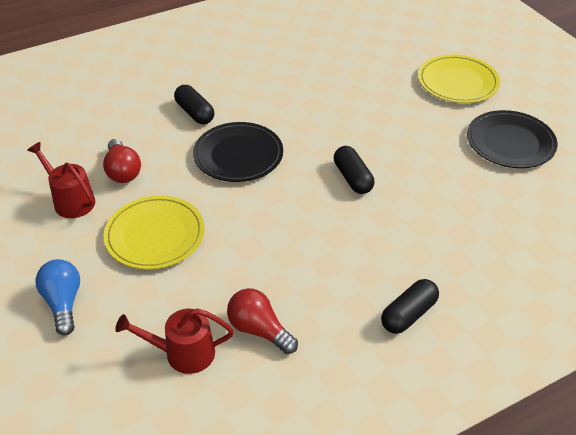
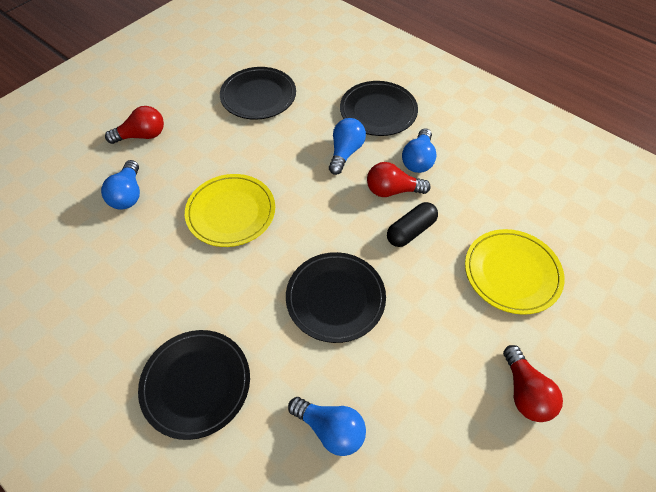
black capsule: 3 -> 1
black plate: 2 -> 4
blue light bulb: 1 -> 4
red light bulb: 2 -> 3
red watering can: 2 -> 0

